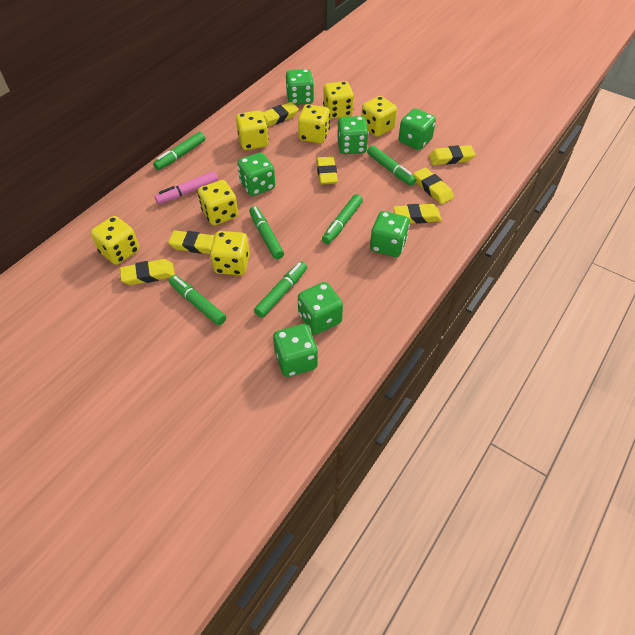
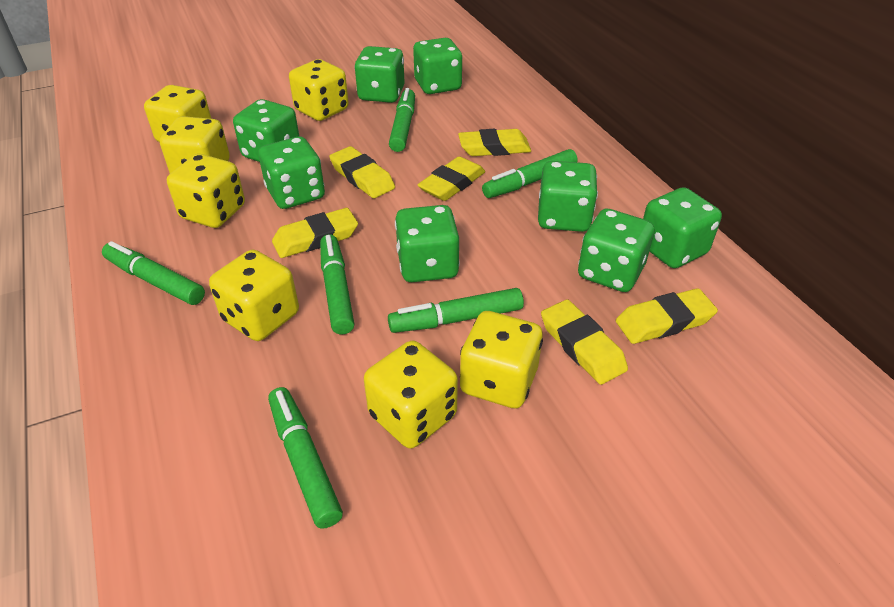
green dice: 7 -> 8
pink marker: 1 -> 0
yellow eraser: 7 -> 6

